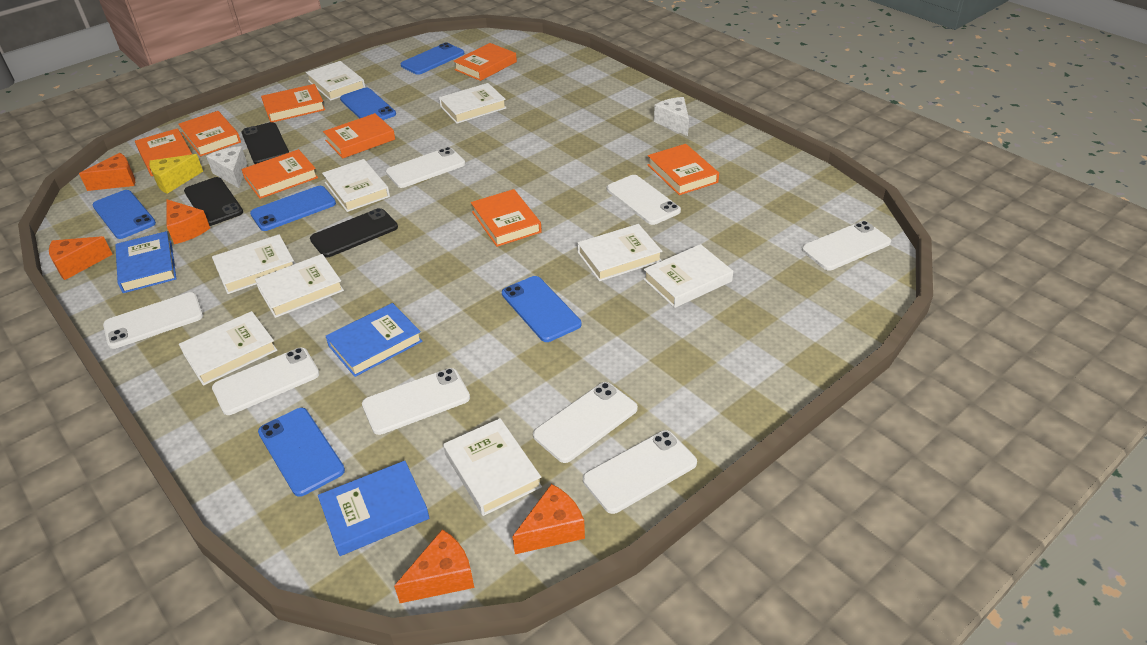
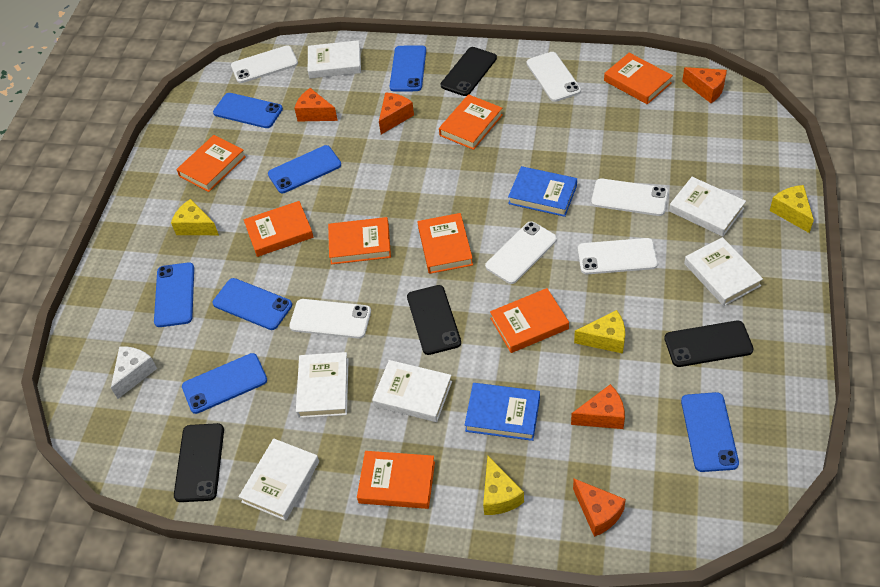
black phone: 3 -> 4
blue book: 3 -> 2
blue phone: 6 -> 7
white book: 9 -> 6
white cheese: 2 -> 1
white phone: 8 -> 6
yellow cheese: 1 -> 4

